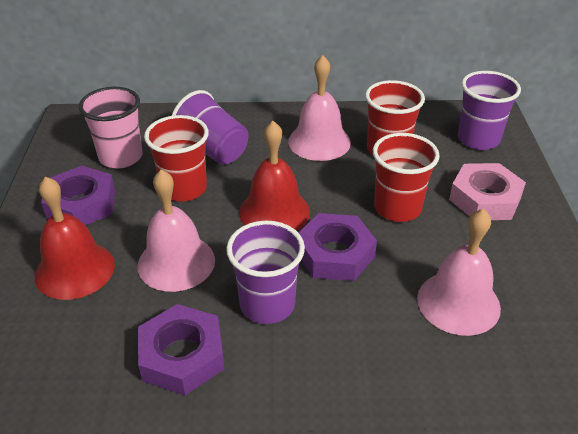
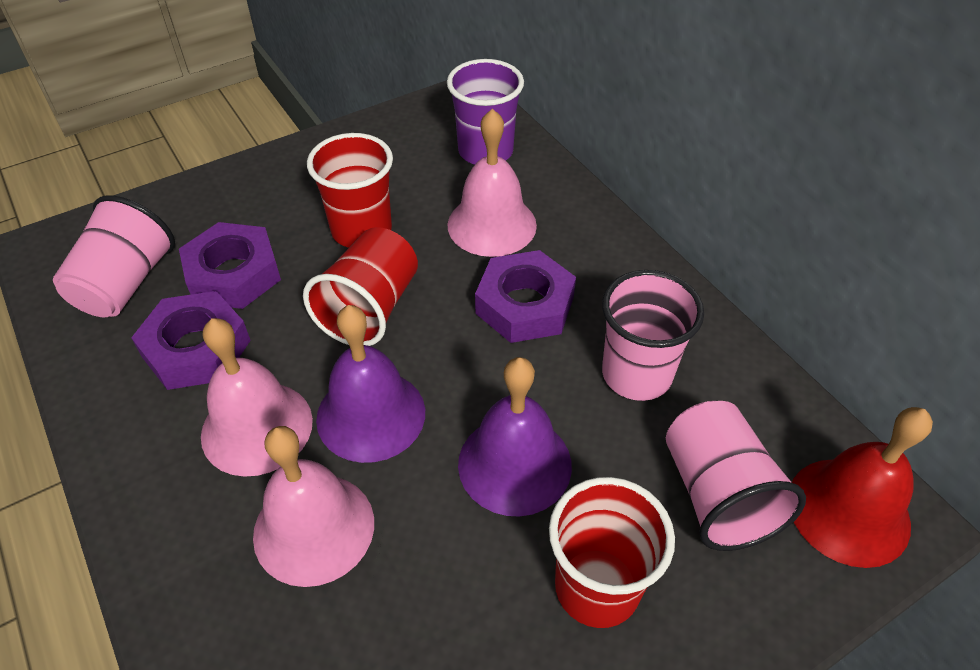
pink cup: 1 -> 3
pink nut: 1 -> 0
purple bell: 0 -> 2
purple cup: 3 -> 1
red bell: 2 -> 1

